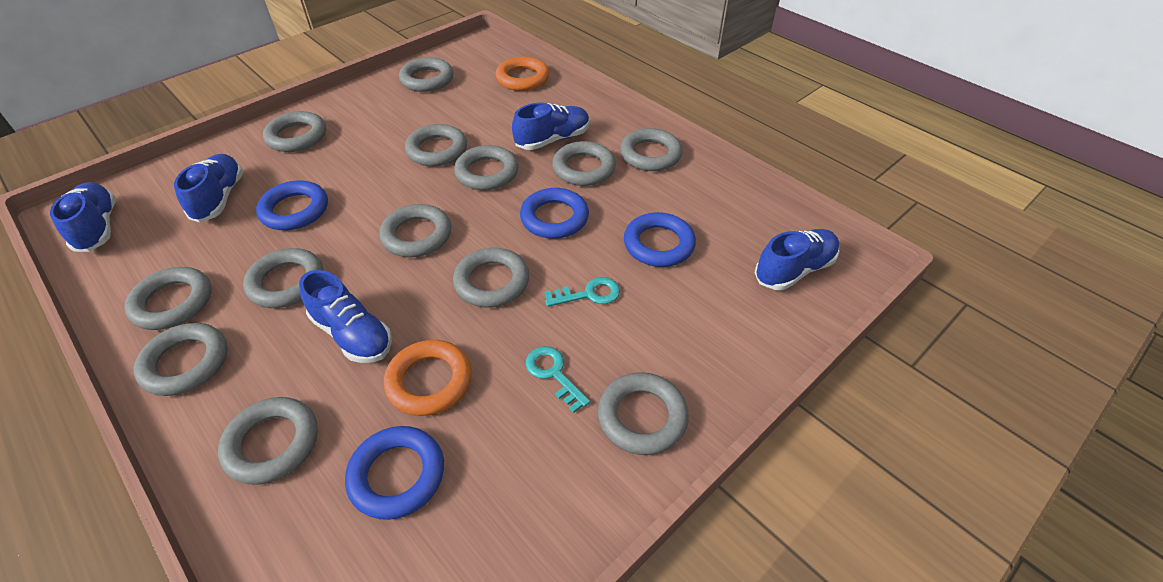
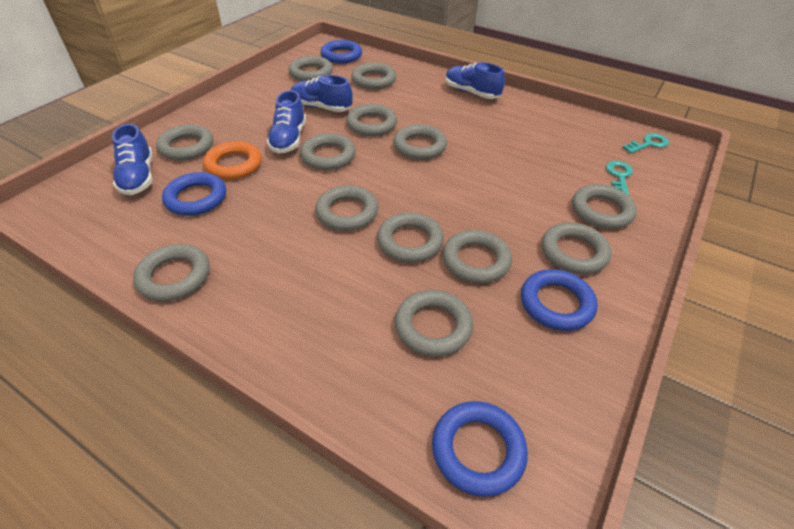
blue shoe: 5 -> 4
orange ring: 2 -> 1

